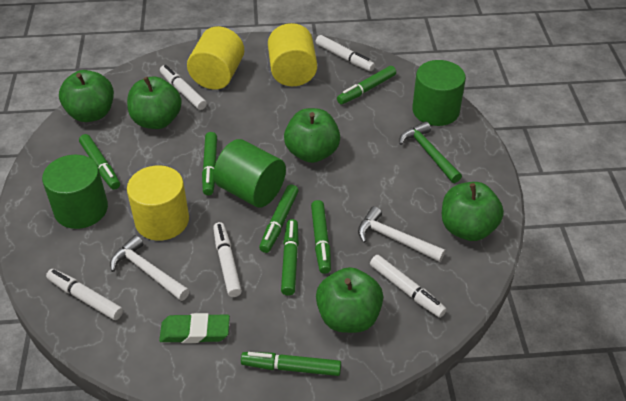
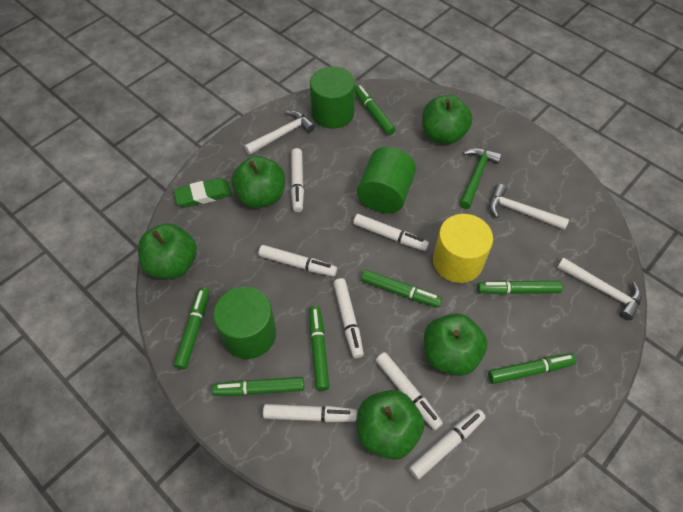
white hammer: 2 -> 3
white marker: 5 -> 7
yellow cylinder: 3 -> 1

